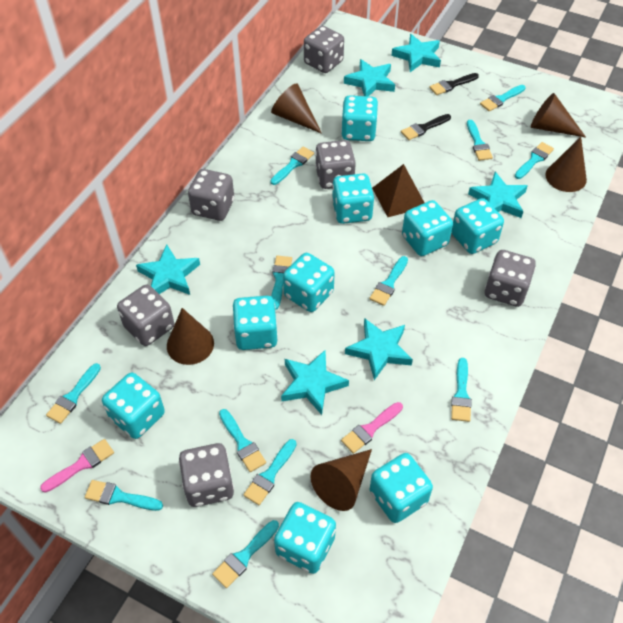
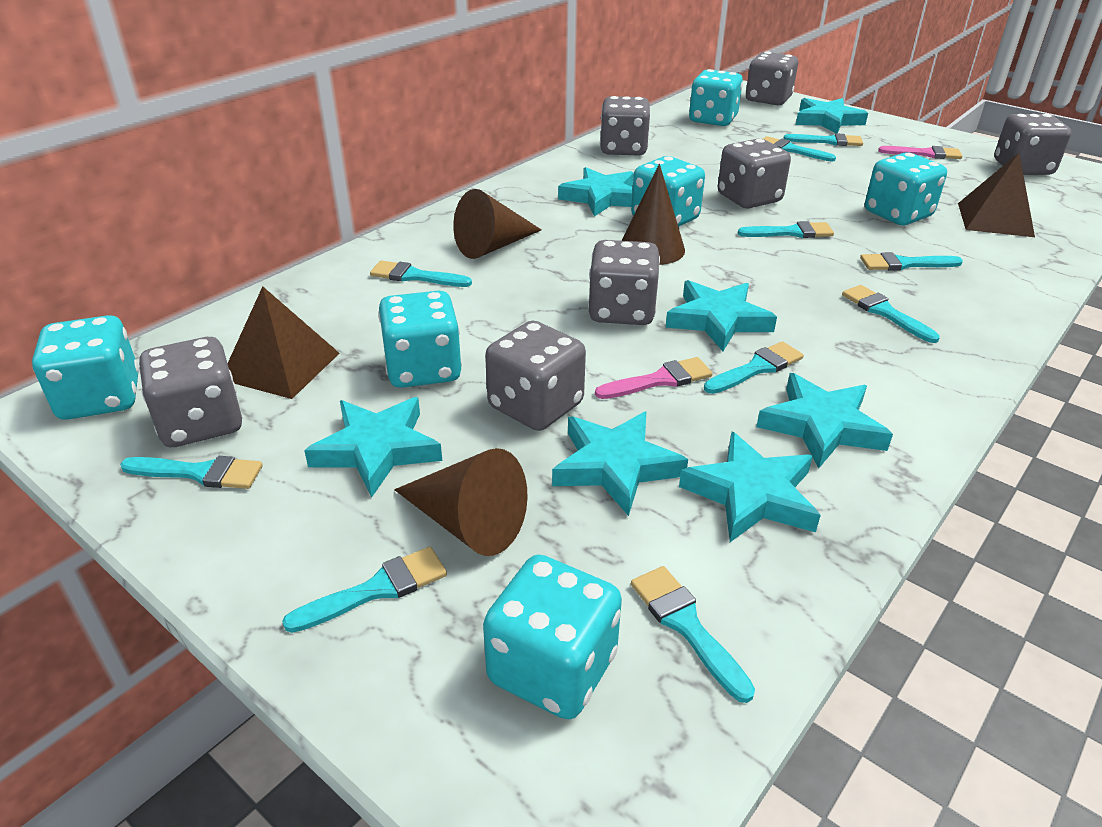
black brush: 2 -> 0
brown cone: 5 -> 3
brown pyramid: 1 -> 2
grey dice: 6 -> 7
turquoise brush: 12 -> 10
turquoise dice: 9 -> 6
turquoise star: 6 -> 7

